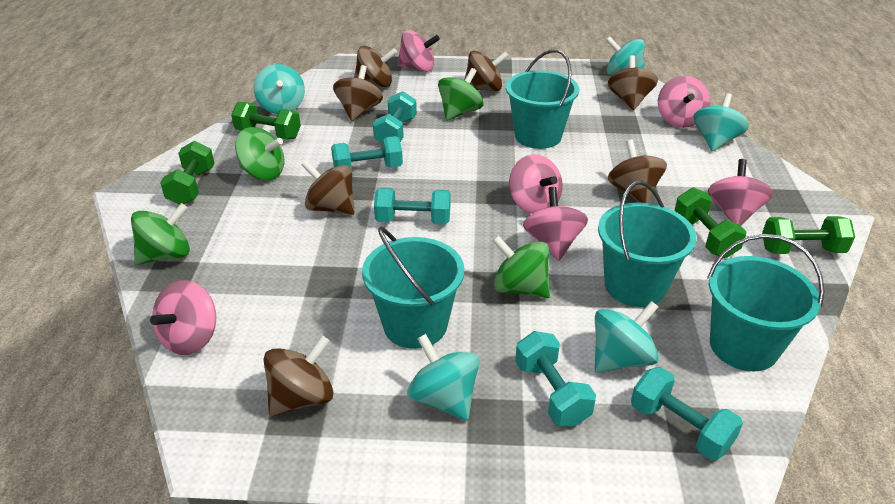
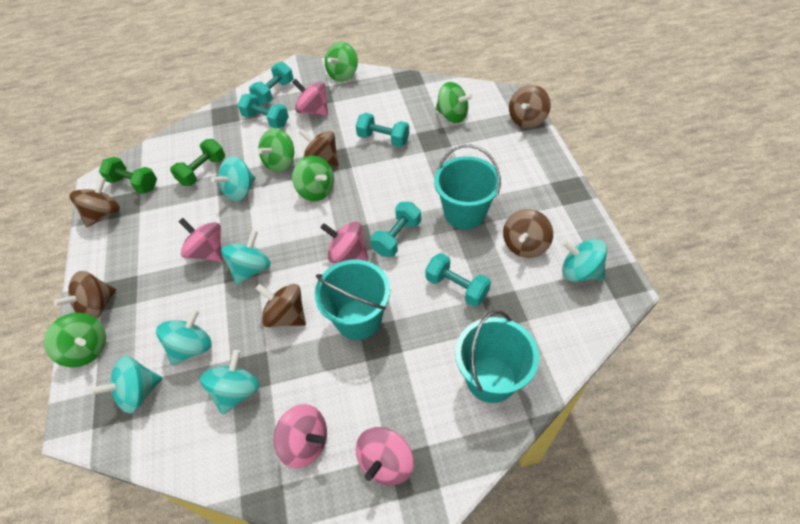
brown spinning top: 7 -> 6
green dumbbell: 4 -> 2
green spinning top: 4 -> 5
pink spinning top: 6 -> 5
turquoise bucket: 4 -> 3
turquoise spinning top: 5 -> 6

